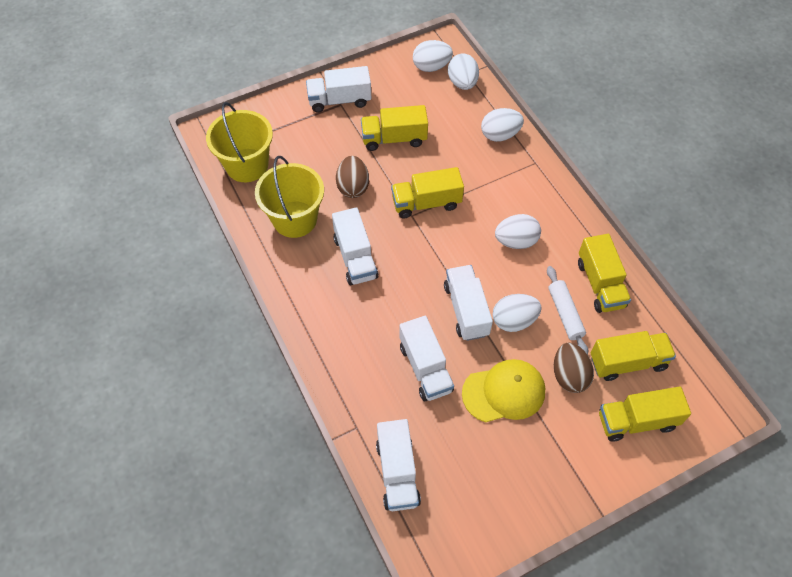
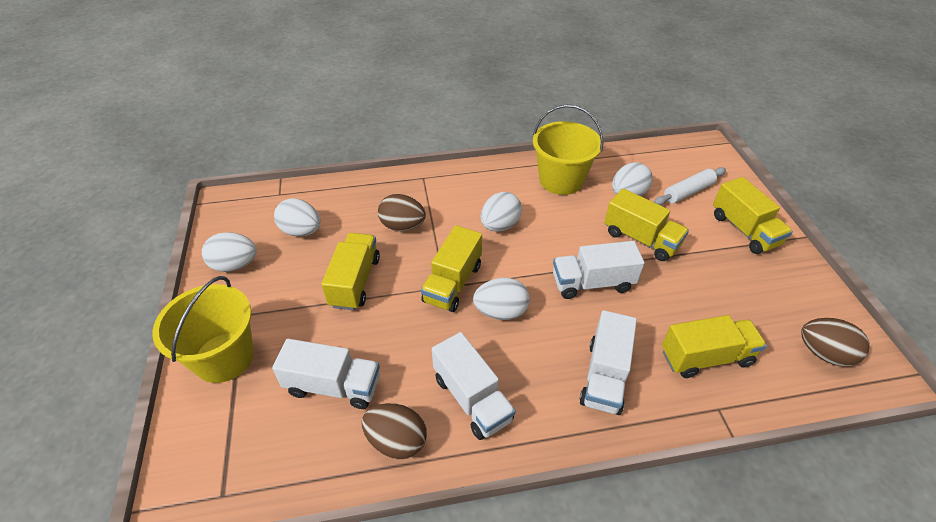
brown egg: 2 -> 3
white truck: 5 -> 4
yellow cap: 1 -> 0

